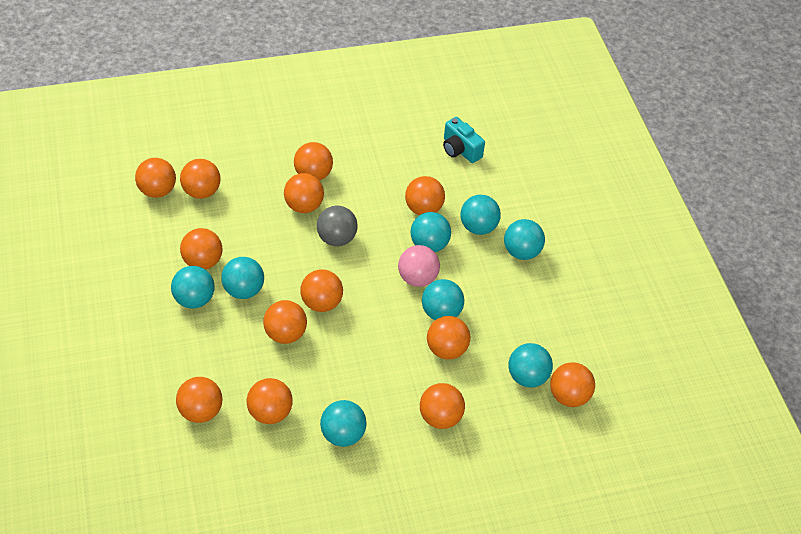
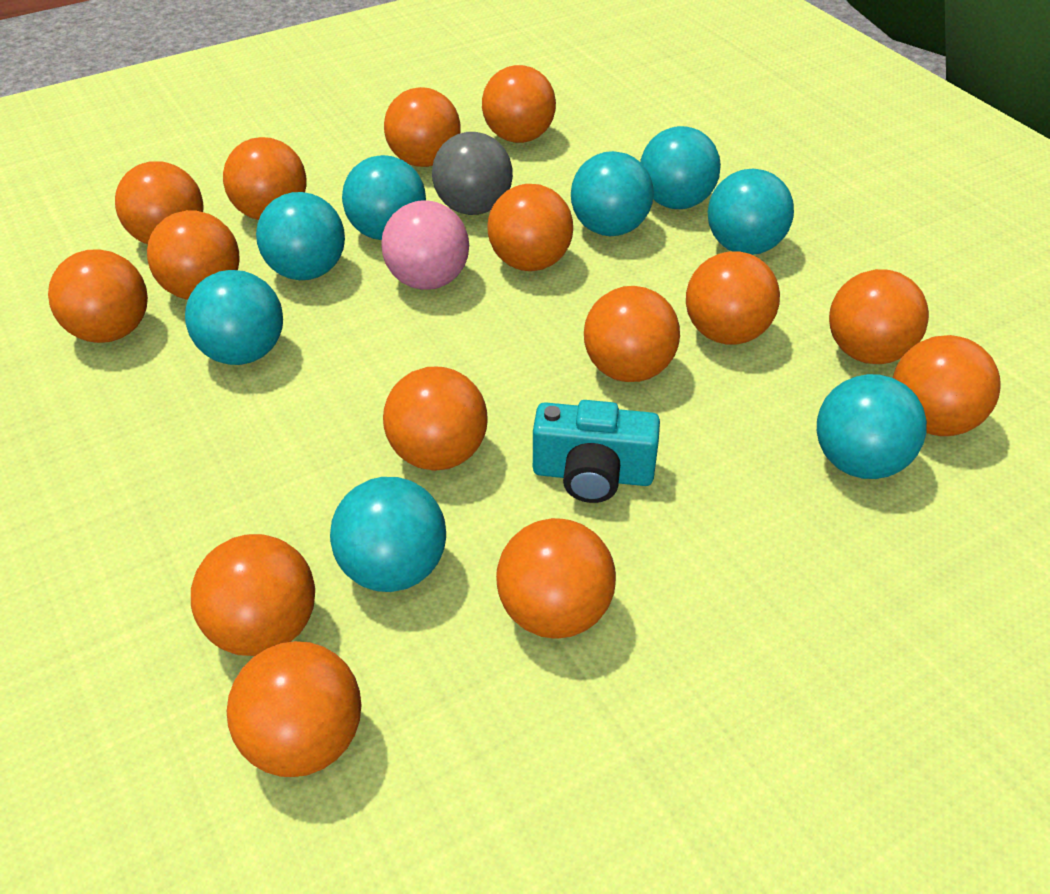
orange ball: 13 -> 15

